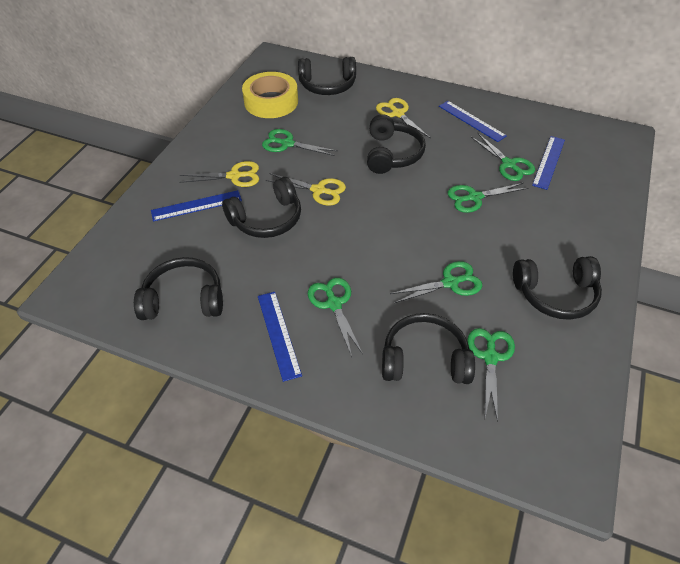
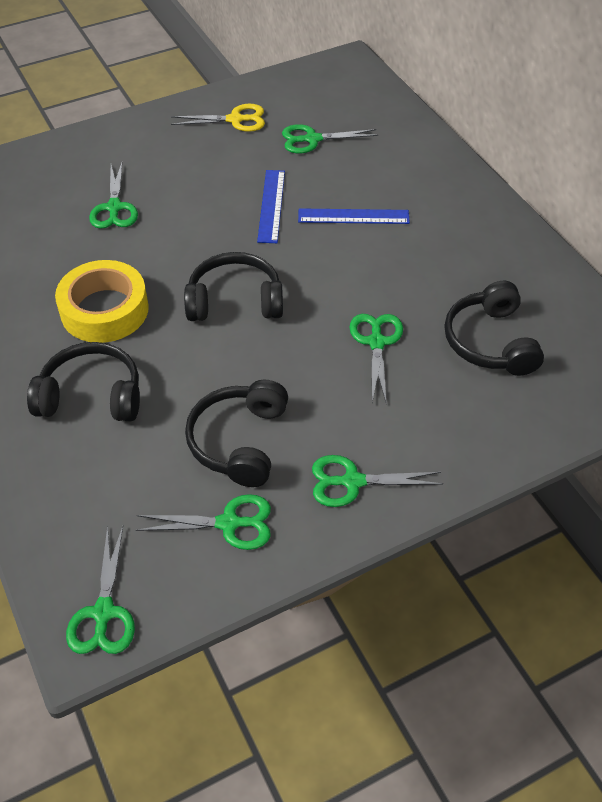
black headphones: 6 -> 4
blue ruler: 4 -> 2
yellow scissors: 3 -> 1

